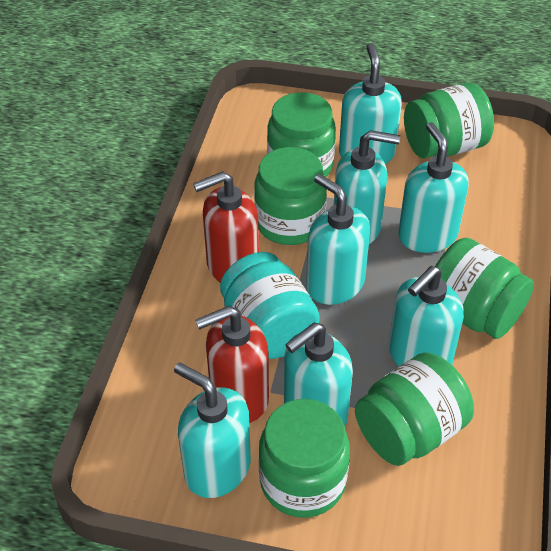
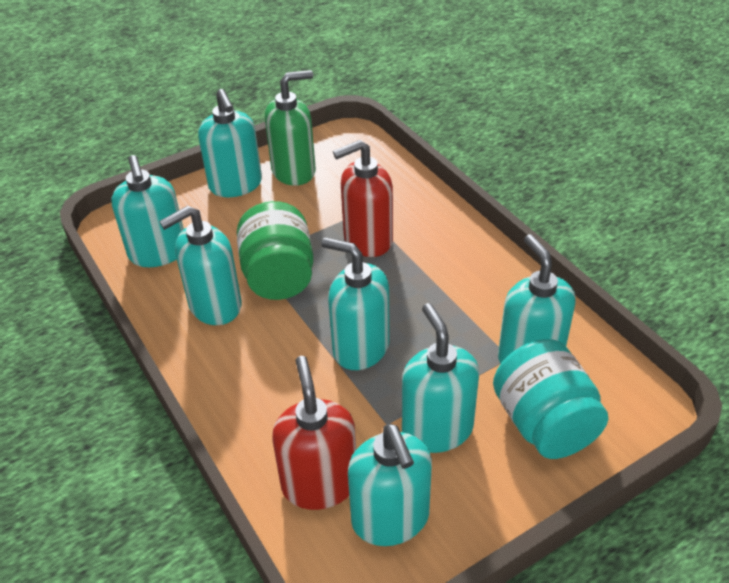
green jar: 6 -> 1
green soap dispenser: 0 -> 1

